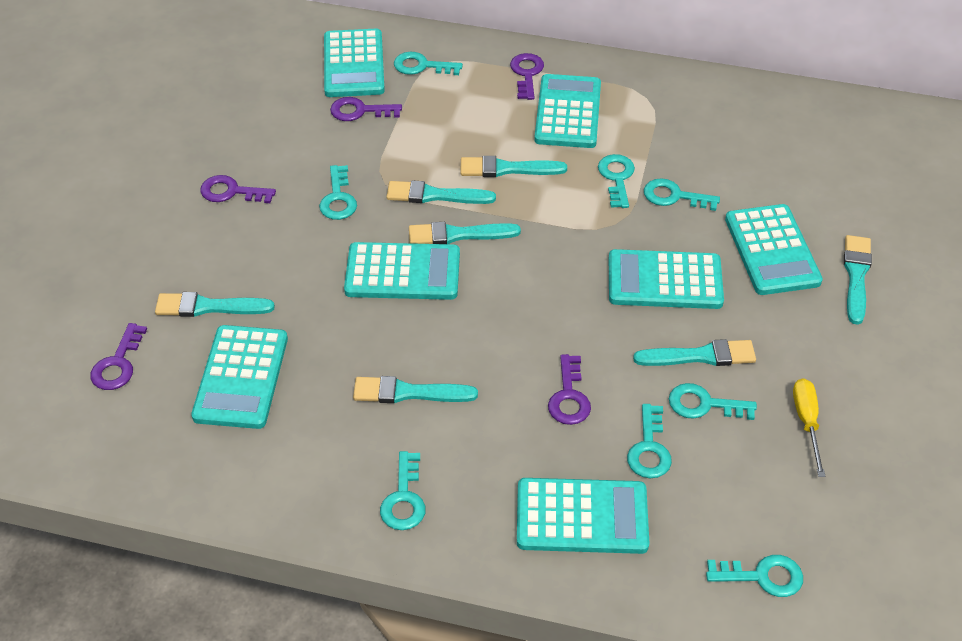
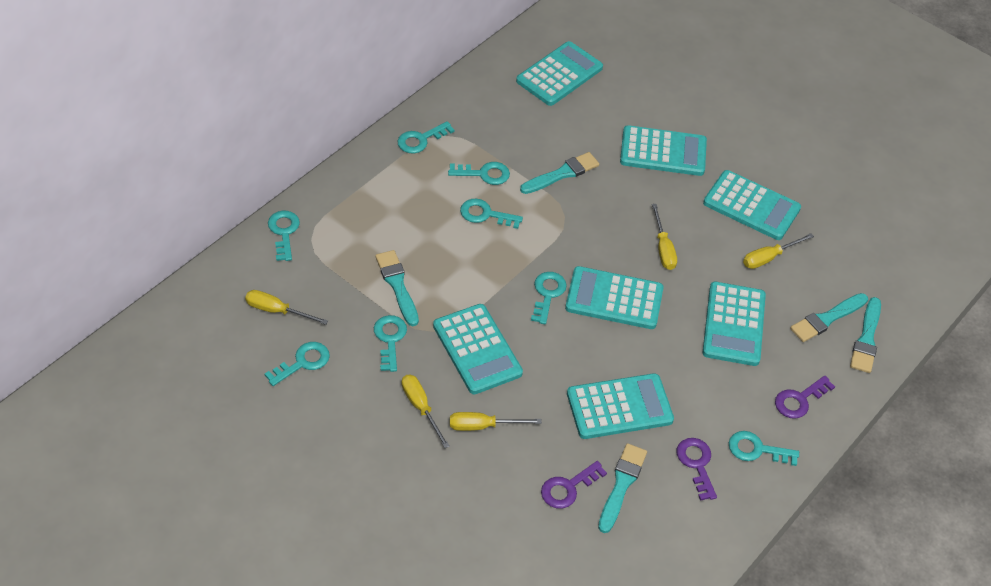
purple key: 5 -> 3
turquoise brush: 7 -> 5
yellow screwdriver: 1 -> 5

